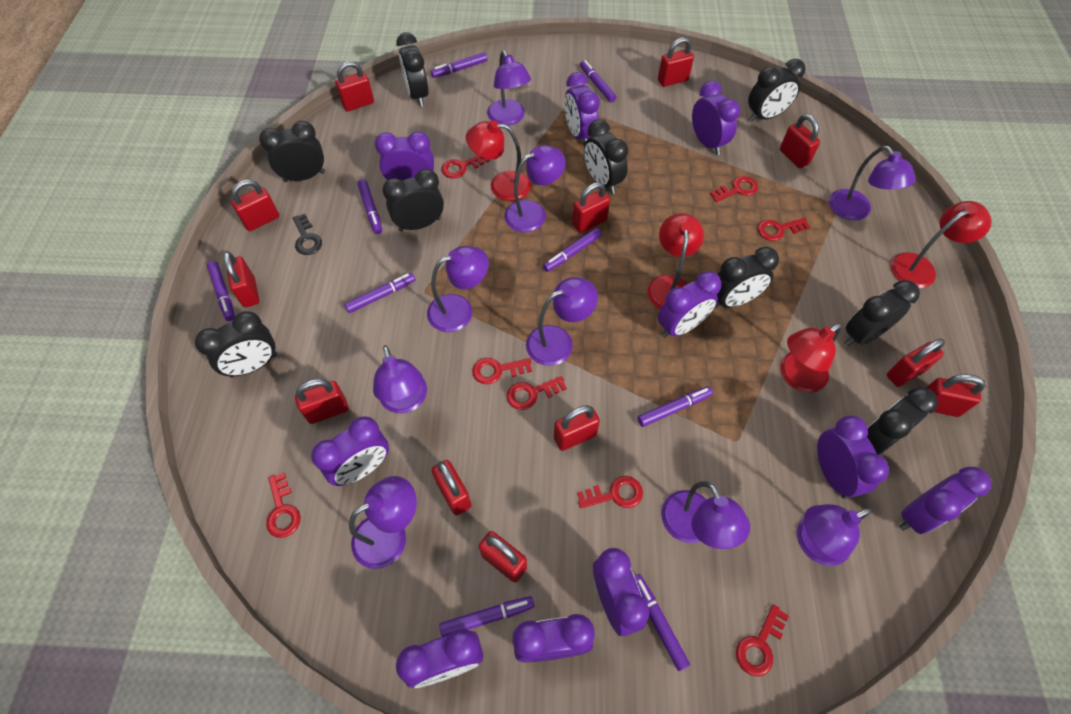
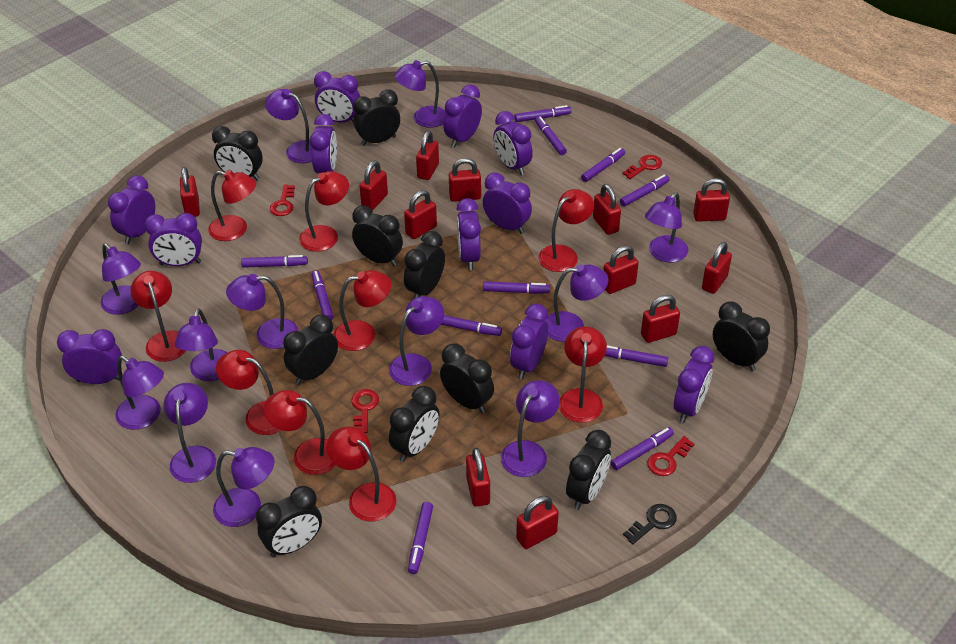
black clock: 9 -> 10
purple clock: 10 -> 11
purple lamp: 9 -> 12
purple marker: 9 -> 11
red key: 8 -> 4
red lamp: 4 -> 9

